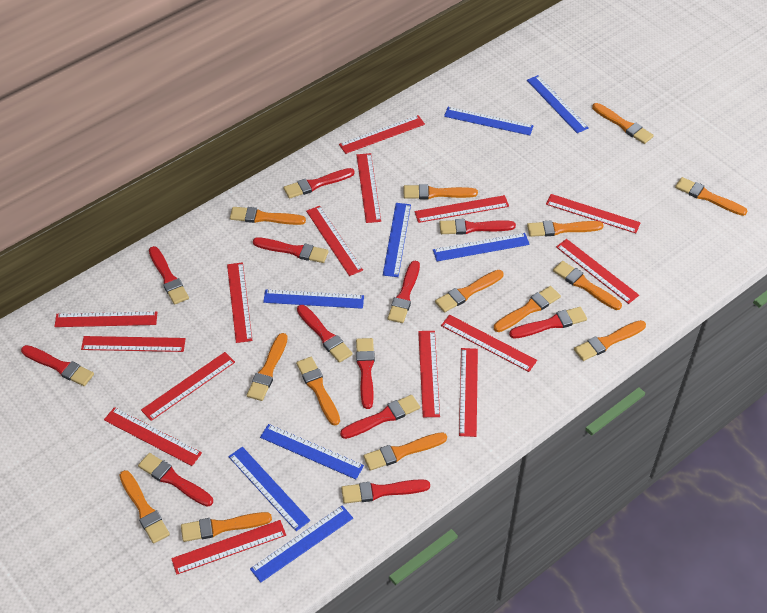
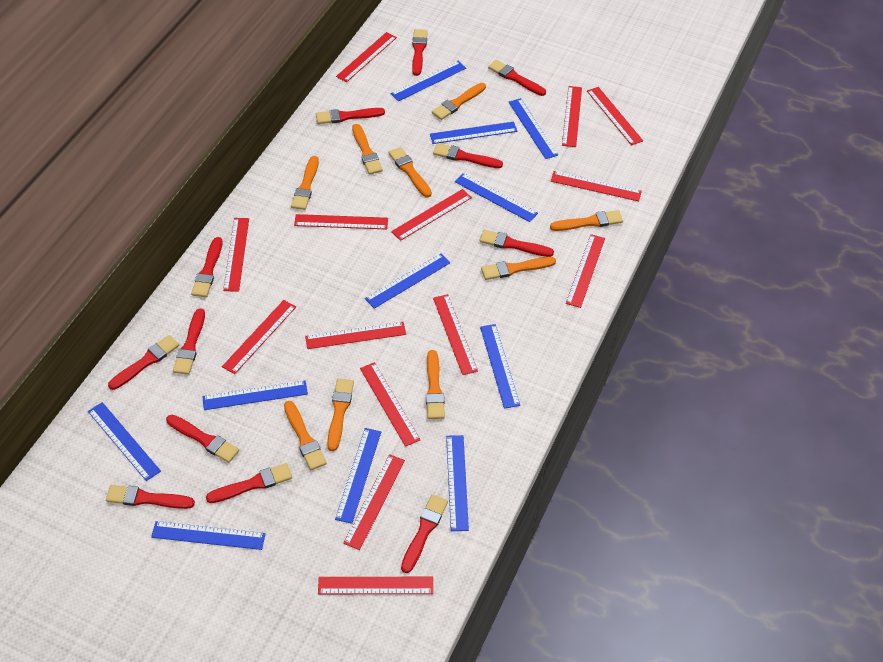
blue ruler: 8 -> 11
orange brush: 14 -> 9
red ruler: 15 -> 14

